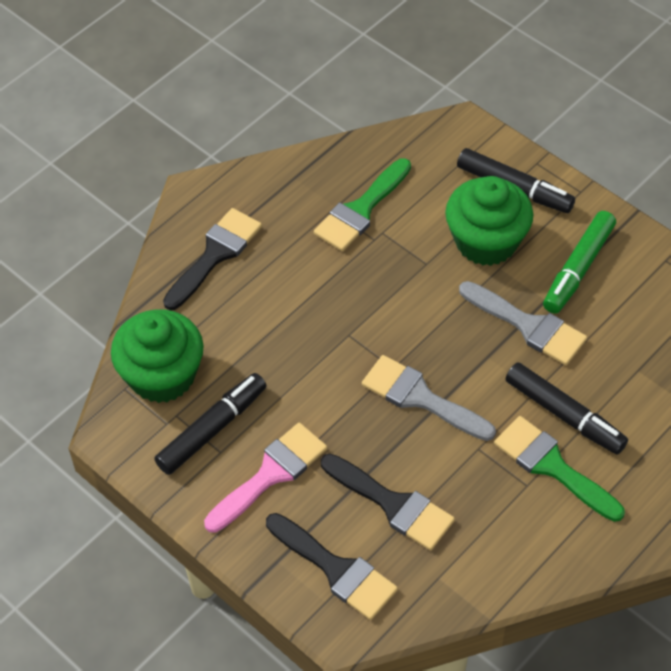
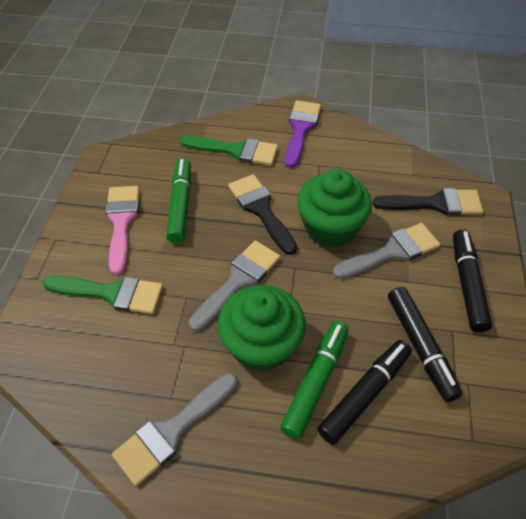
black brush: 3 -> 2
green marker: 1 -> 2
grey brush: 2 -> 3
purple brush: 0 -> 1

